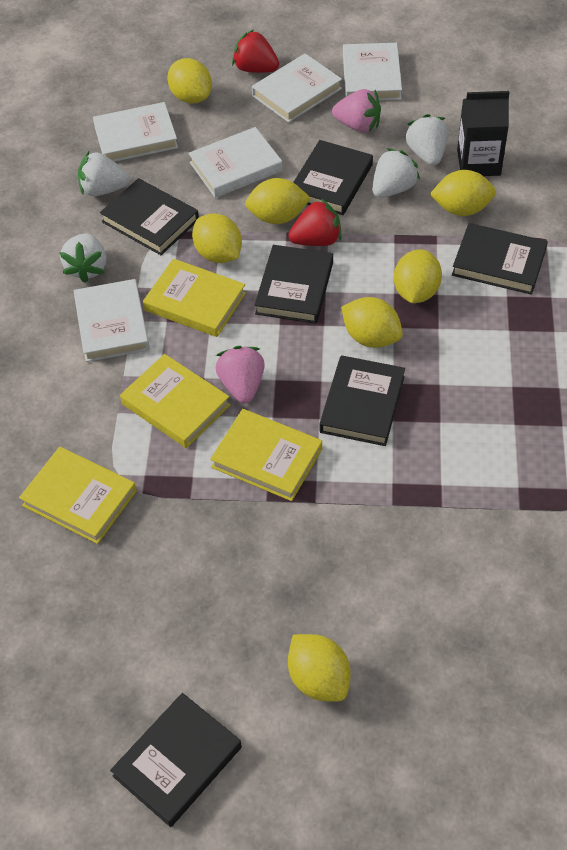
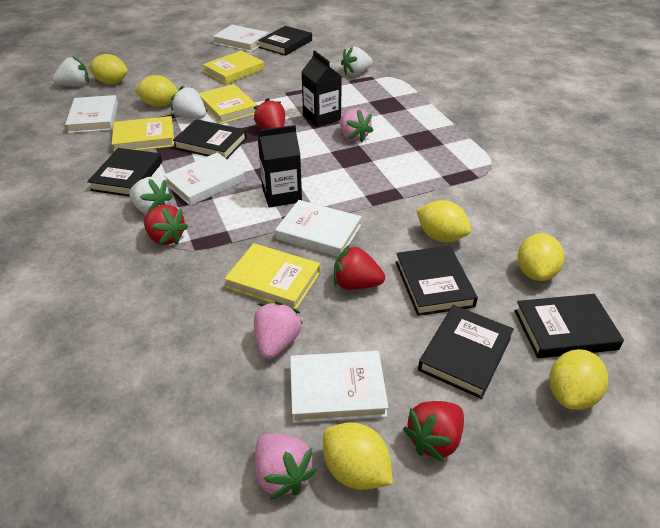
black carton: 1 -> 2
pink strawberry: 2 -> 3
red strawberry: 2 -> 4
yellow lemon: 7 -> 6

